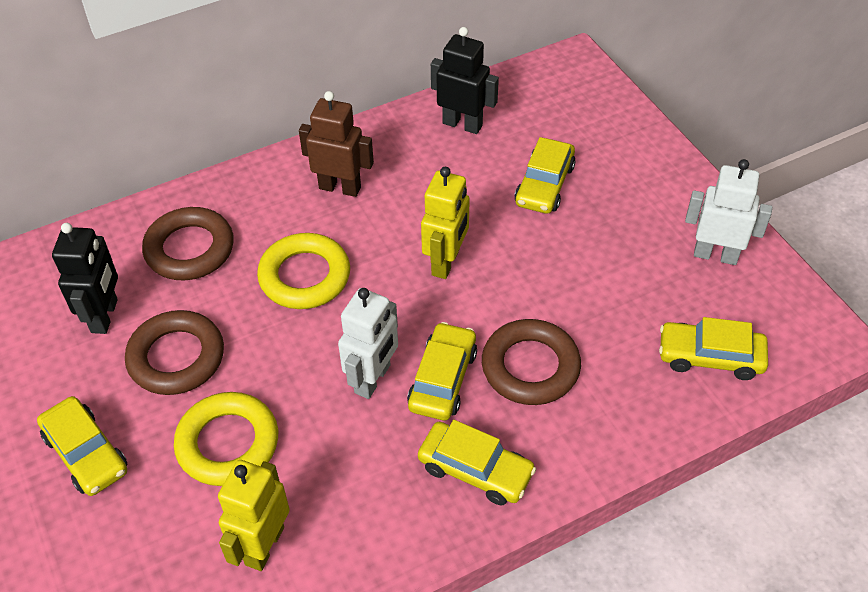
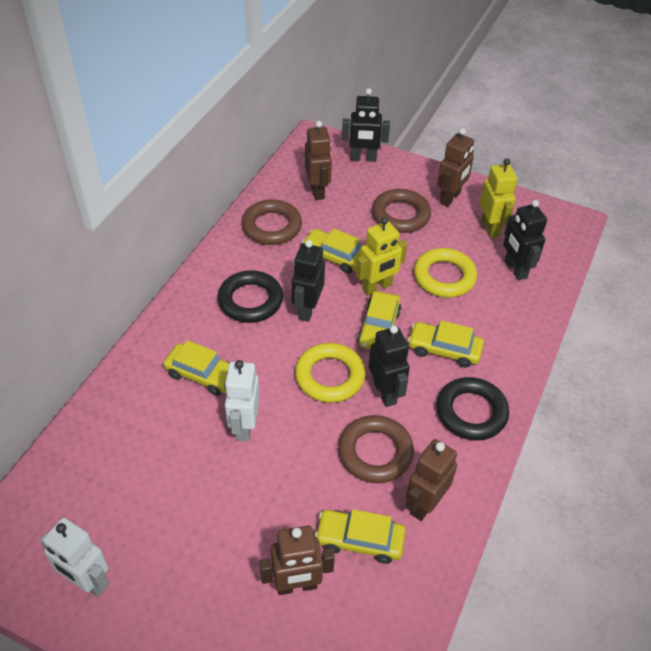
black ring: 0 -> 2
black robot: 2 -> 4
brown robot: 1 -> 4

